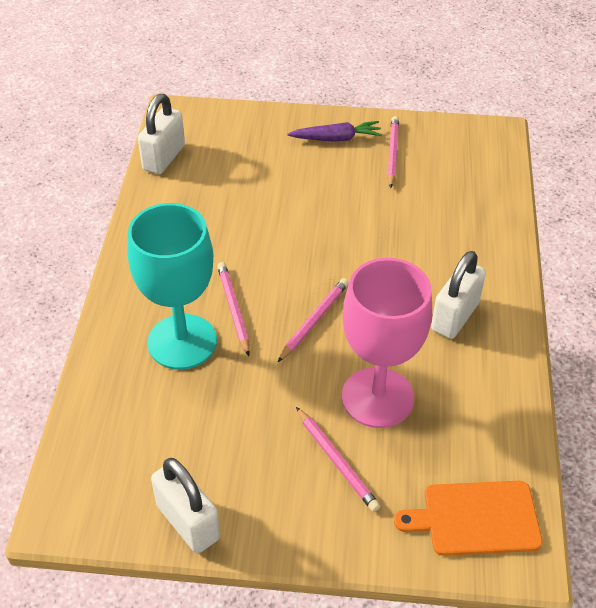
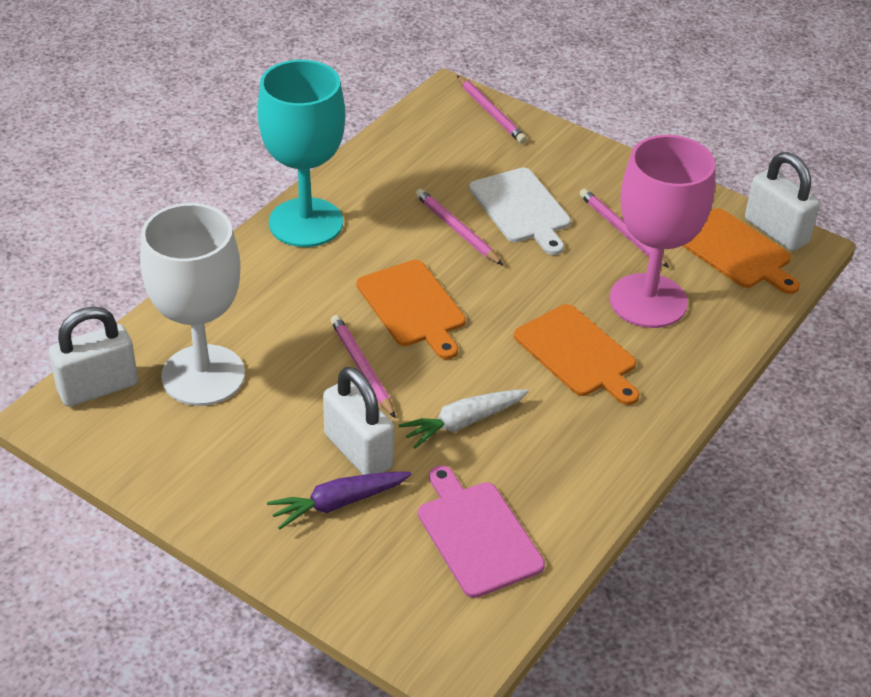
orange cutting board: 1 -> 3
pink cutting board: 0 -> 1
white carrot: 0 -> 1
white cutting board: 0 -> 1
white goblet: 0 -> 1

